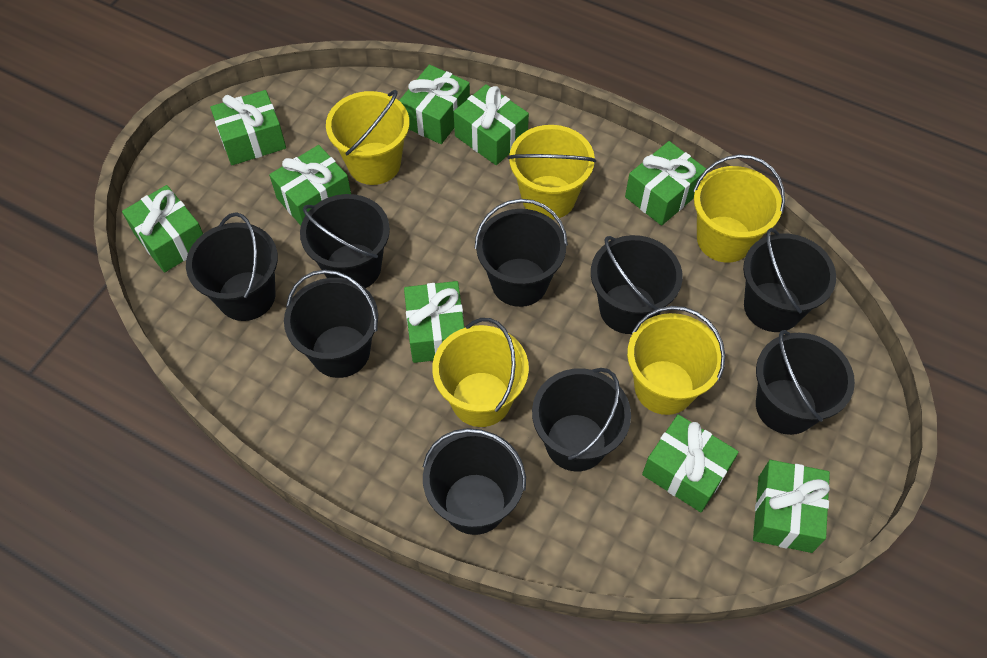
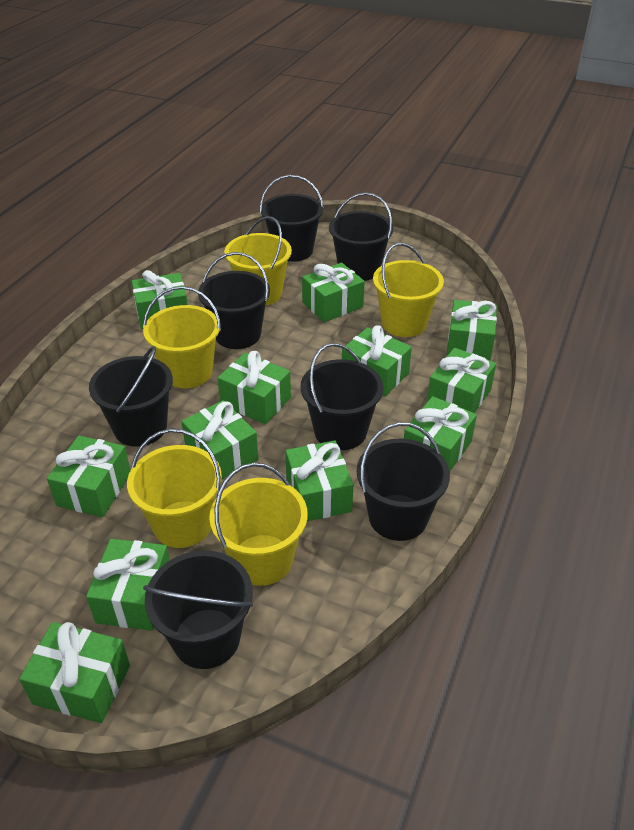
black bucket: 9 -> 7
green gift: 9 -> 12

